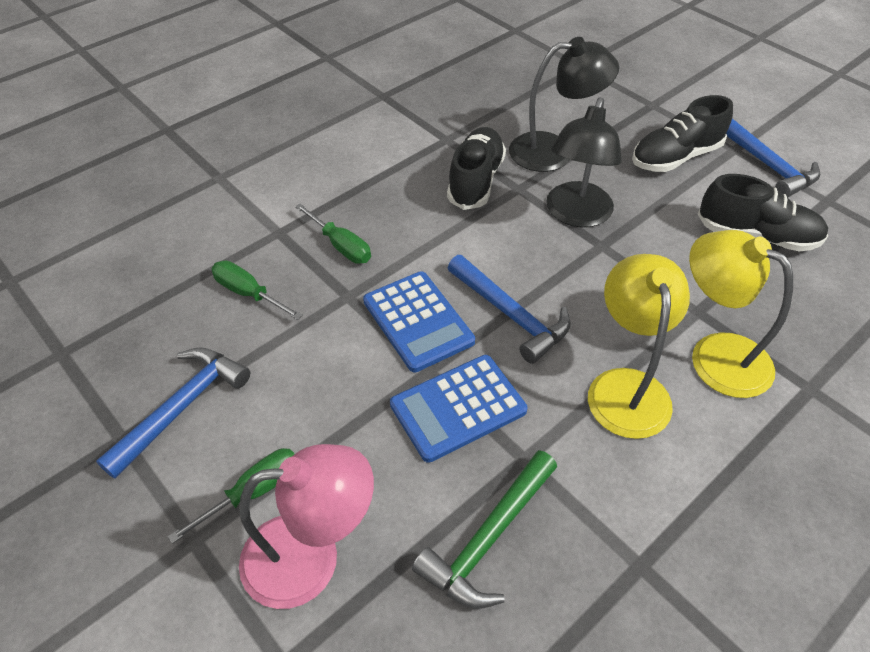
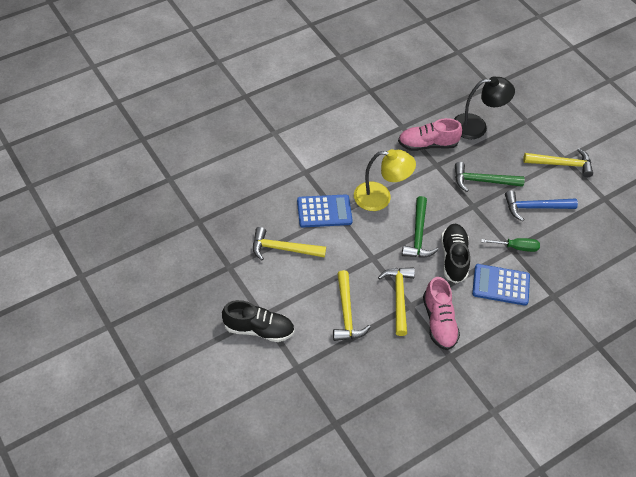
black lamp: 2 -> 1
black shoe: 3 -> 2
blue hammer: 3 -> 1
green hammer: 1 -> 2
green screwdriver: 3 -> 1
pink lamp: 1 -> 0
pink shoe: 0 -> 2
yellow hammer: 0 -> 4
yellow lamp: 2 -> 1

